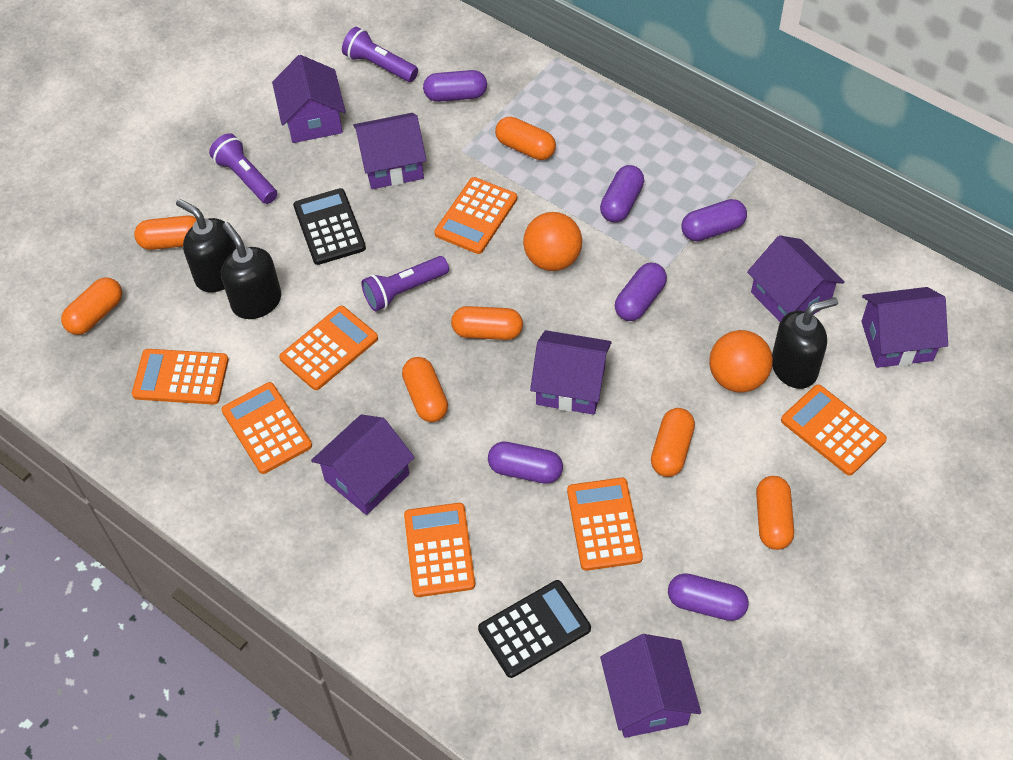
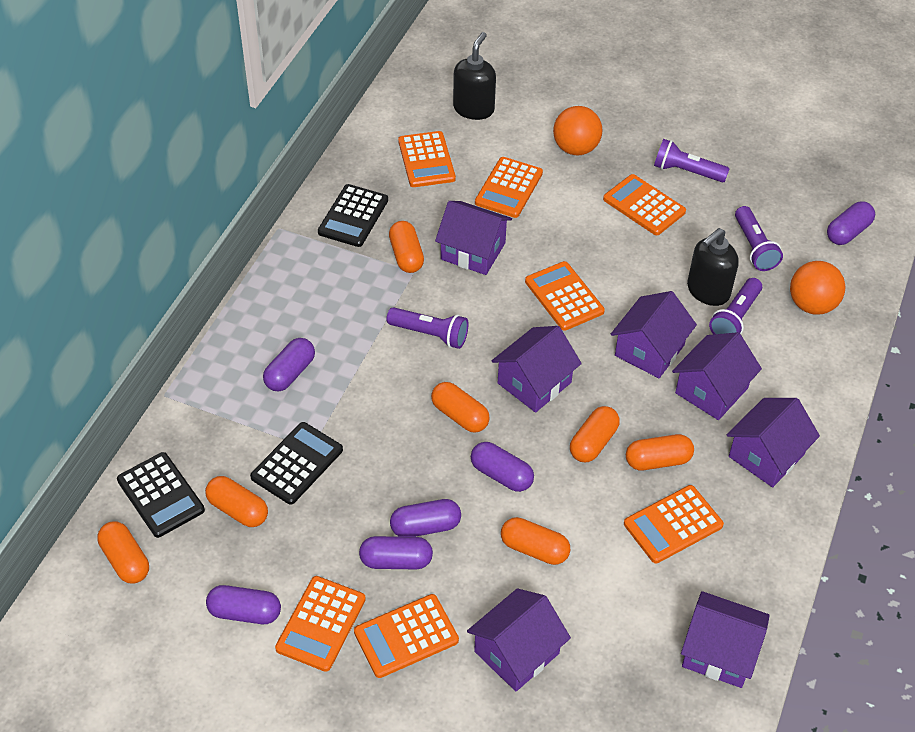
black calculator: 2 -> 3
black soap dispenser: 3 -> 2
purple flashlight: 3 -> 4

